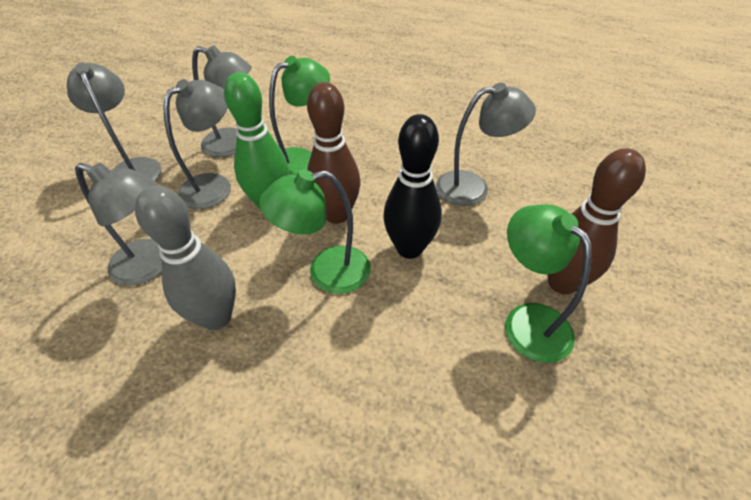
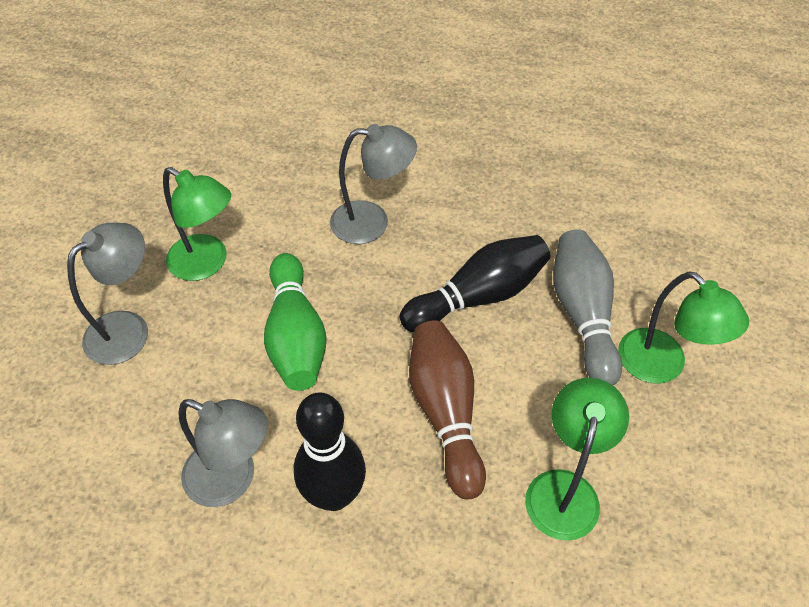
black bowling pin: 1 -> 2
brown bowling pin: 2 -> 1
grey lamp: 5 -> 3

